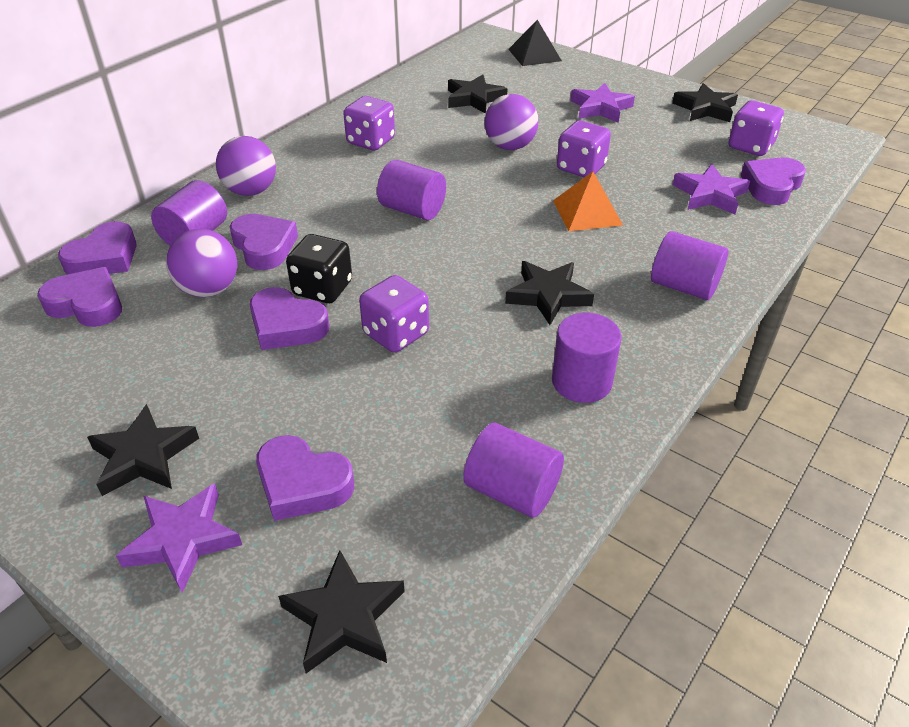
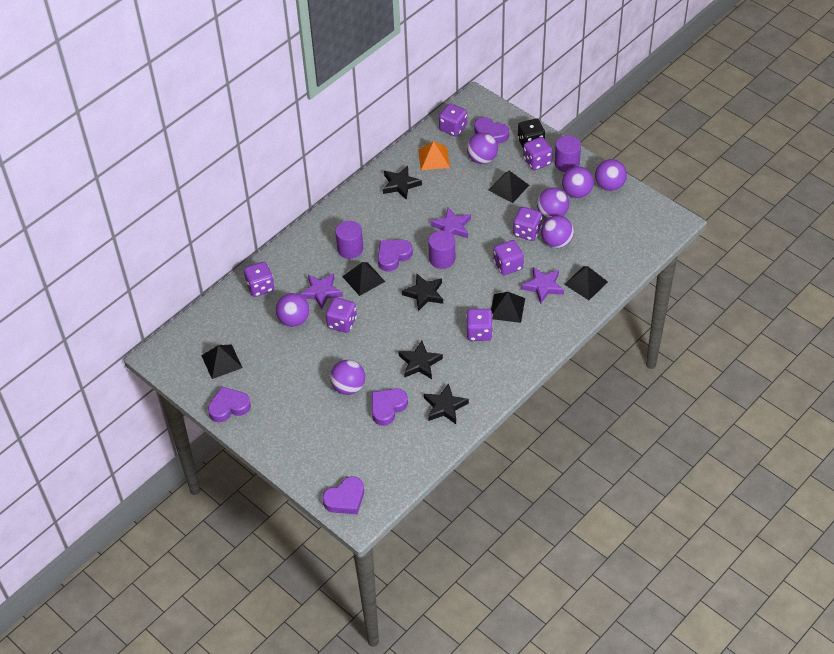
black pyramid: 1 -> 5
black star: 5 -> 4
purple ball: 3 -> 7
purple cylinder: 5 -> 3
purple dice: 4 -> 7
purple heart: 6 -> 5

